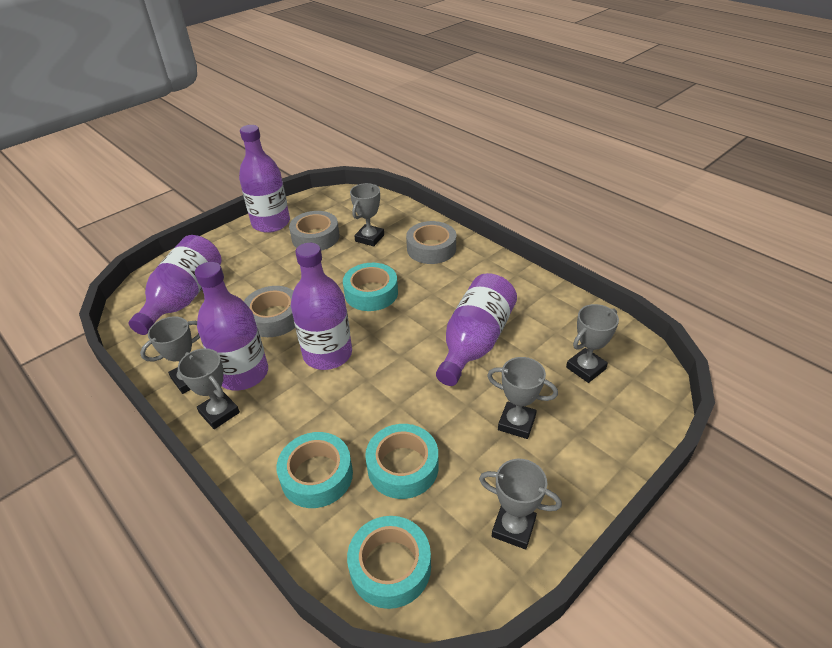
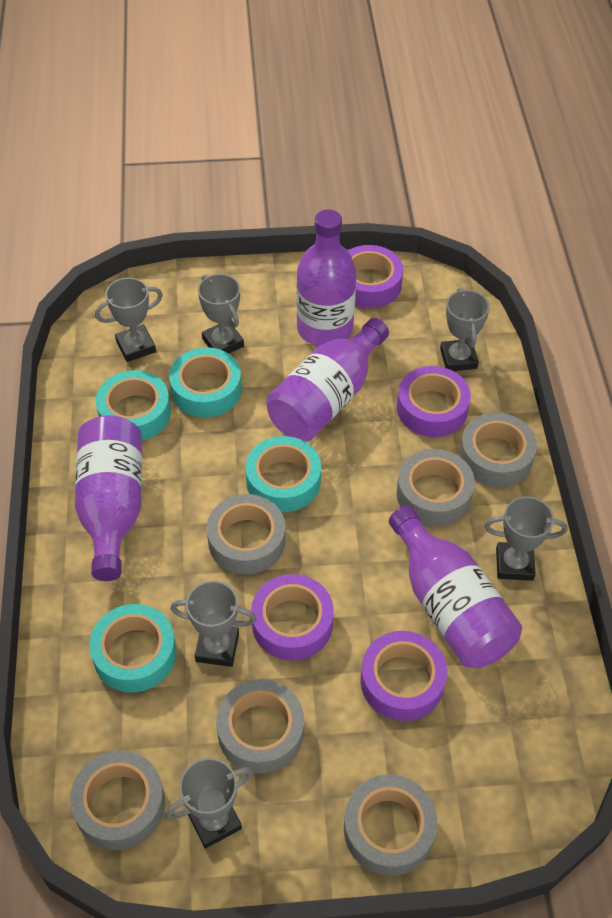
grey tape: 3 -> 6
purple bottle: 5 -> 4
purple tape: 0 -> 4

